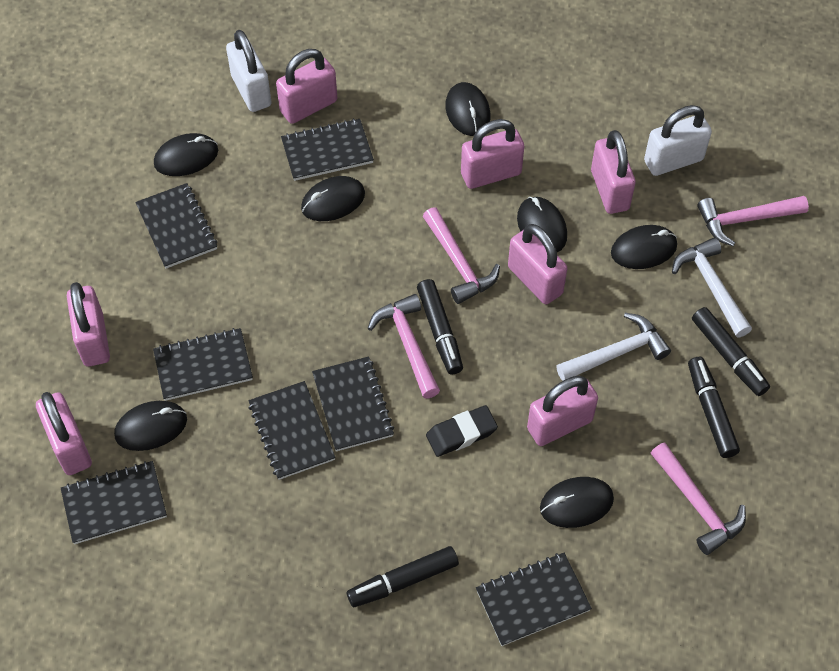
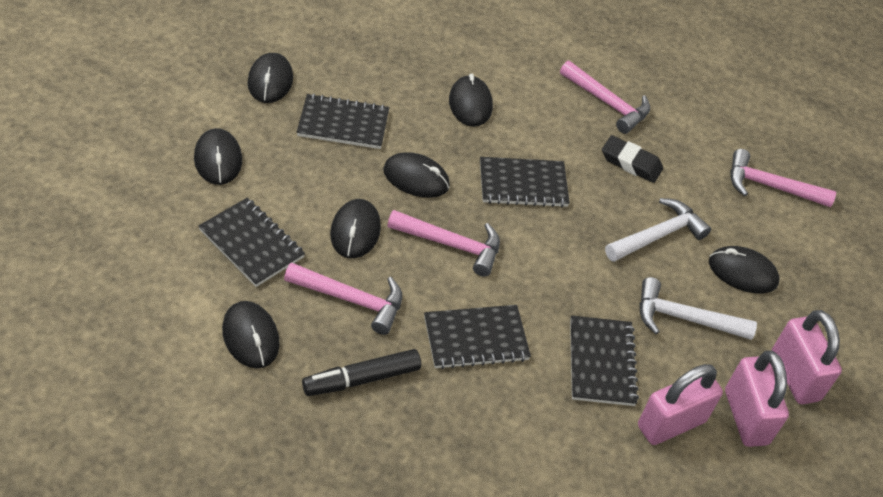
black marker: 4 -> 1
black notebook: 7 -> 5
pink padlock: 7 -> 3
white padlock: 2 -> 0

